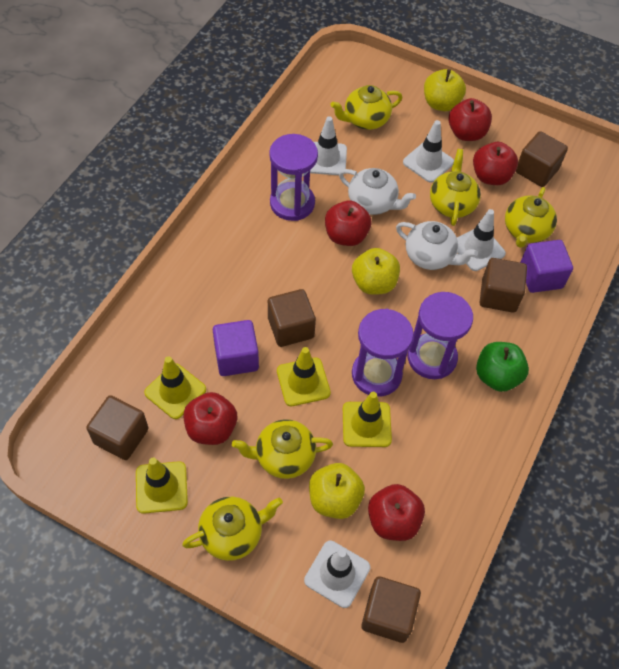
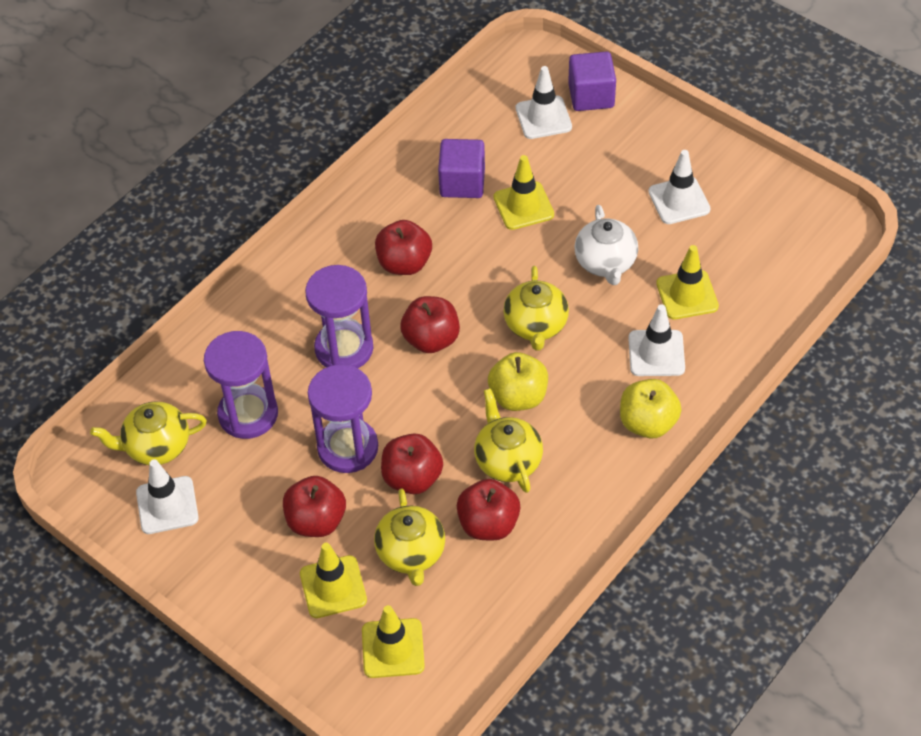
brown cube: 5 -> 0
green apple: 1 -> 0
white teapot: 2 -> 1
yellow apple: 3 -> 2
yellow teapot: 5 -> 4

